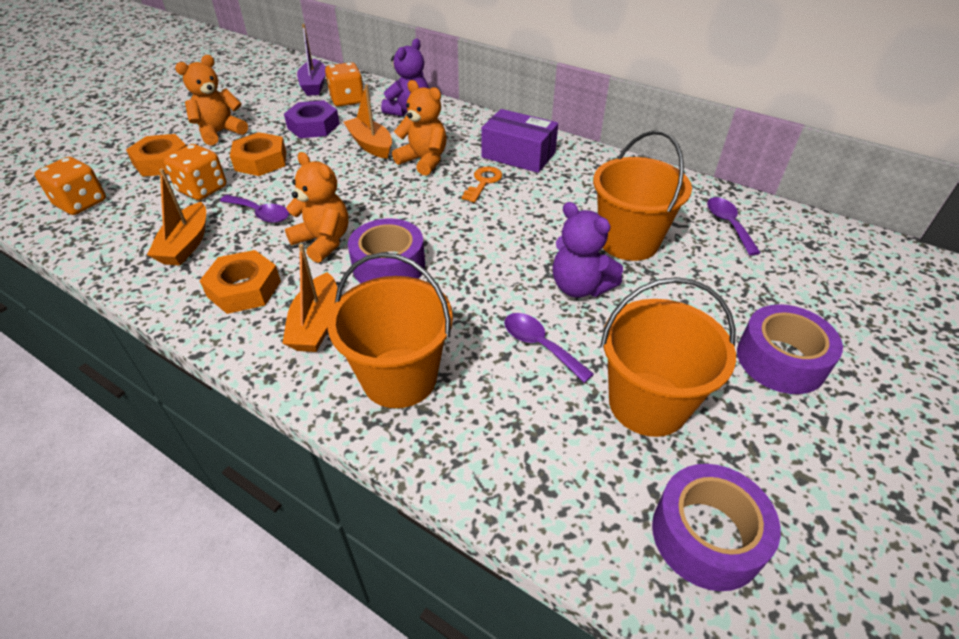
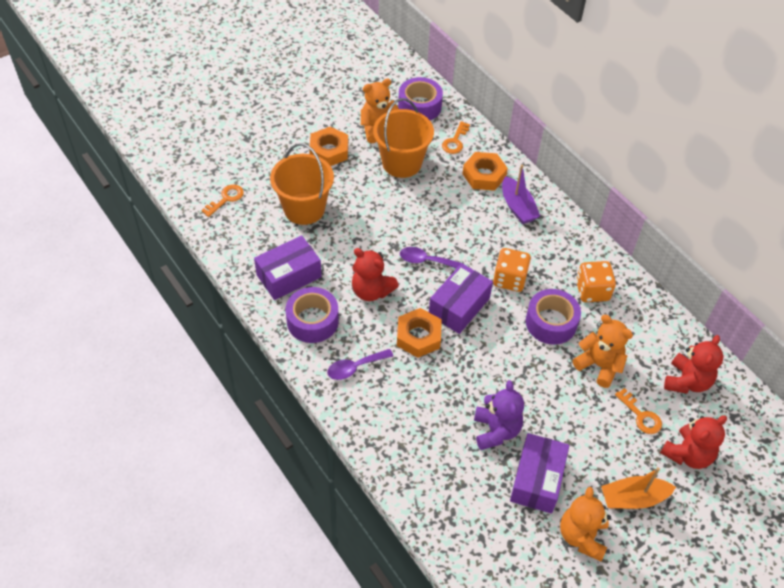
orange boat: 3 -> 1
orange bucket: 3 -> 2
orange dice: 3 -> 2
orange key: 1 -> 3
purple box: 1 -> 3
purple nut: 1 -> 0
purple spoon: 3 -> 2
purple teddy bear: 2 -> 1
red teddy bear: 0 -> 3

